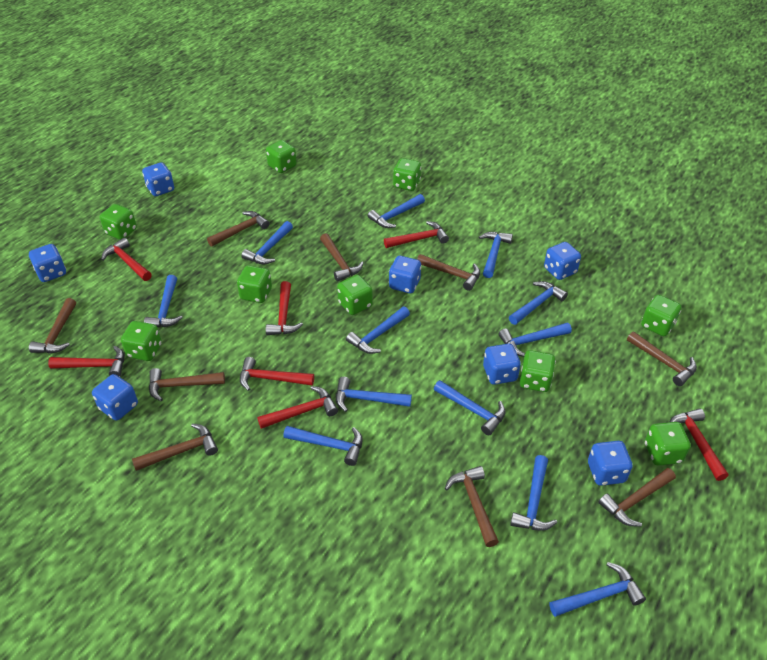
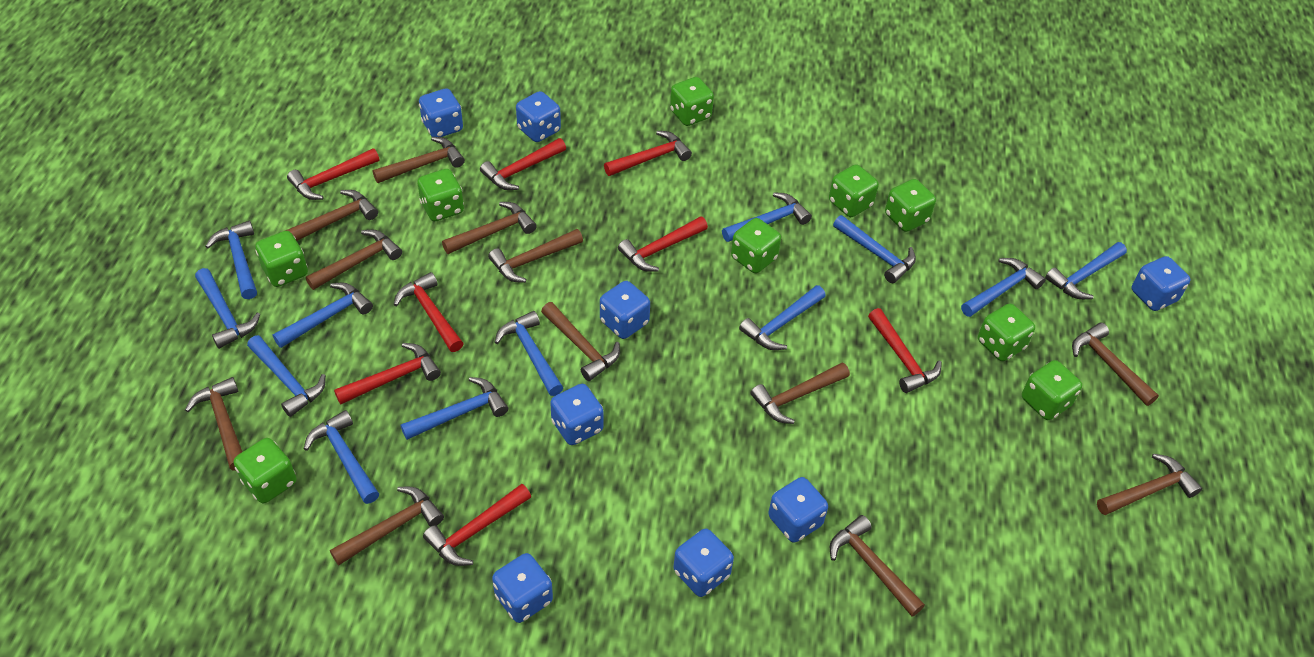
blue dice: 7 -> 8
brown hammer: 9 -> 12
red hammer: 7 -> 8

